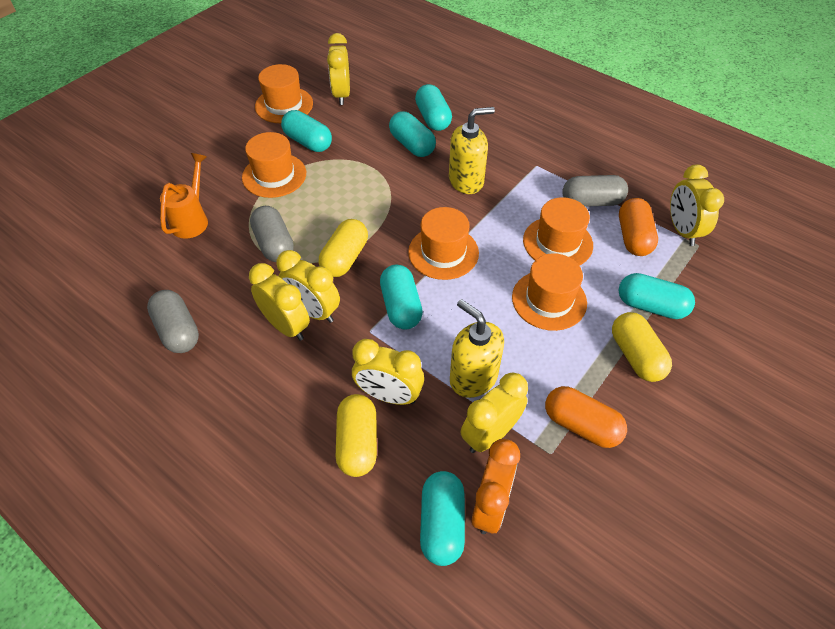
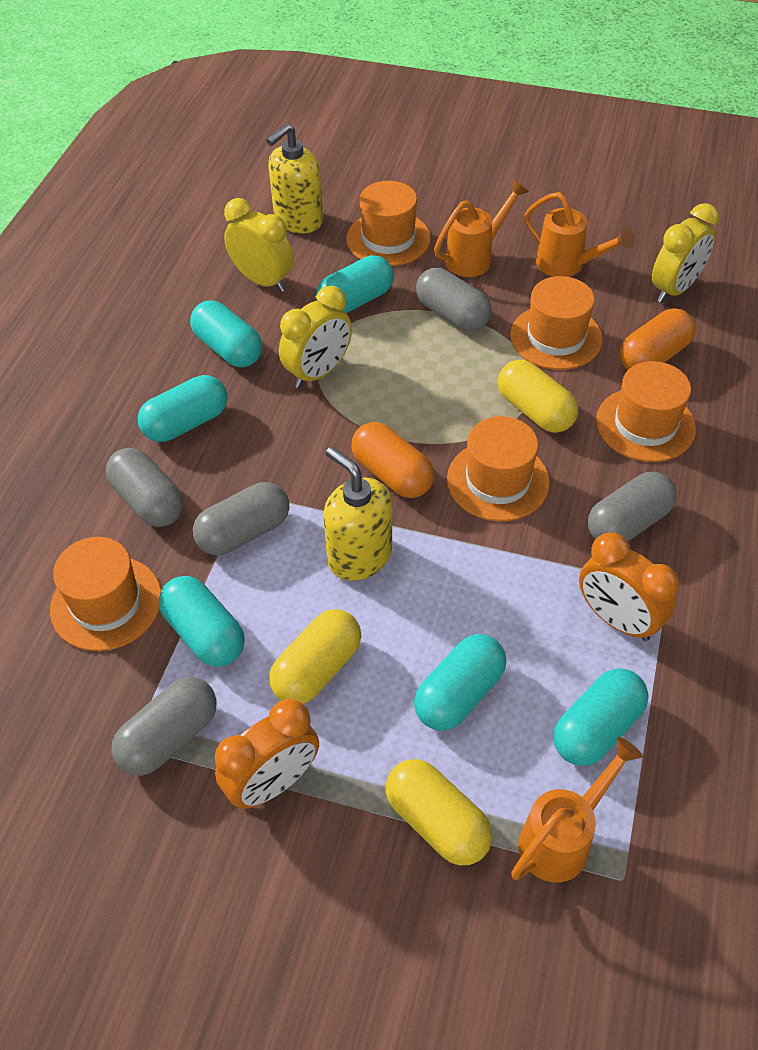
grey capsule: 3 -> 5
orange clock: 1 -> 2
orange watering can: 1 -> 3
yellow clock: 6 -> 3

